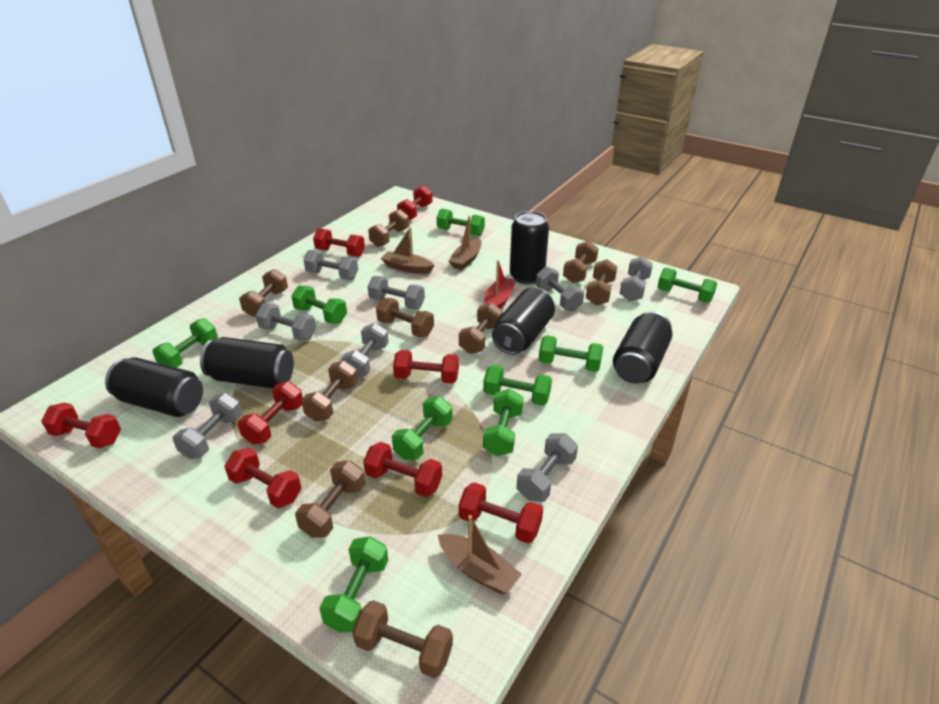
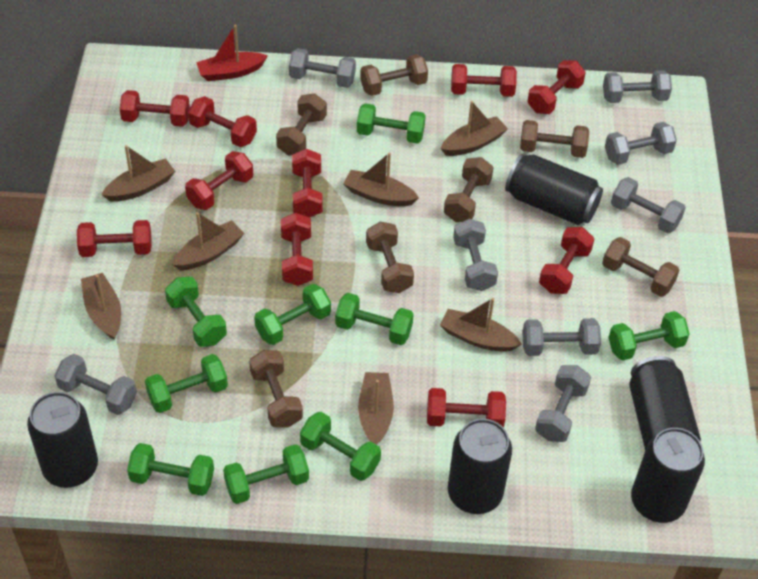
brown boat: 3 -> 7
brown dumbbell: 9 -> 7
red dumbbell: 8 -> 10

